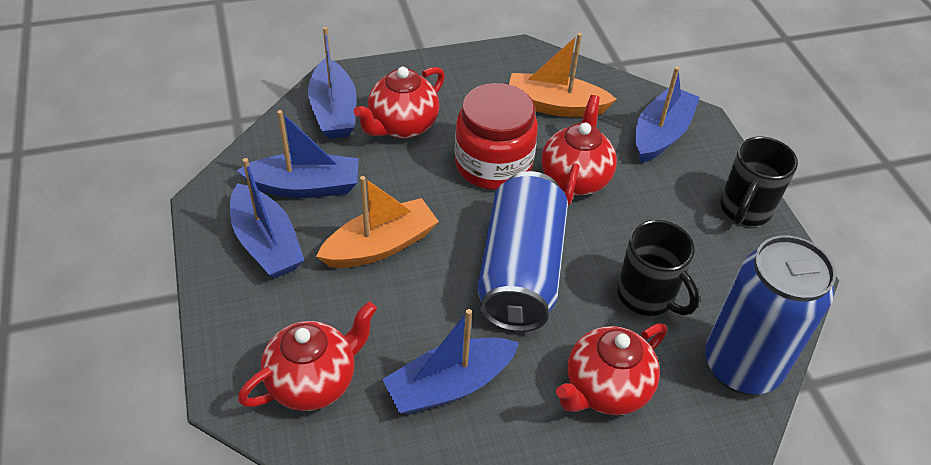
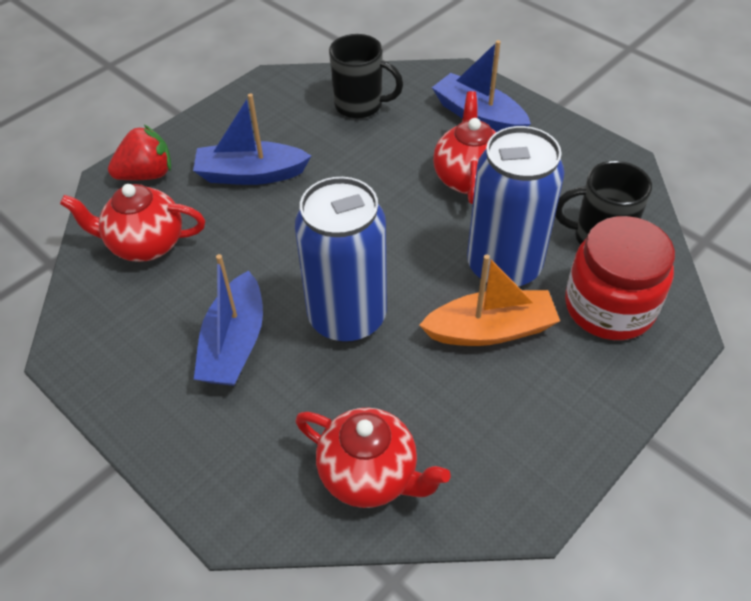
blue boat: 5 -> 3
orange boat: 2 -> 1
red strawberry: 0 -> 1
red teapot: 4 -> 3

